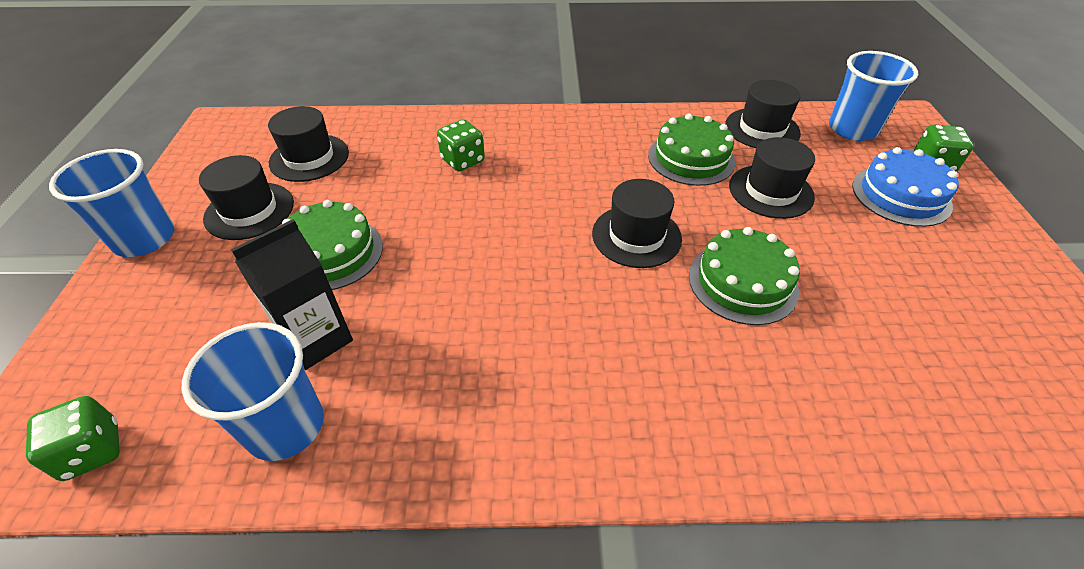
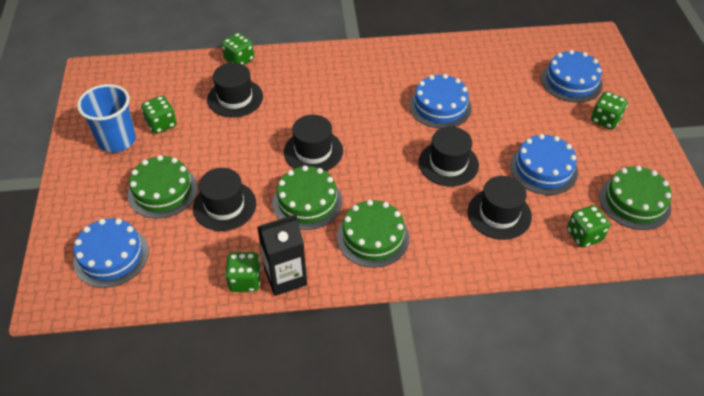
blue cake: 1 -> 4
blue cup: 3 -> 1
green cake: 3 -> 4
green dice: 3 -> 5

